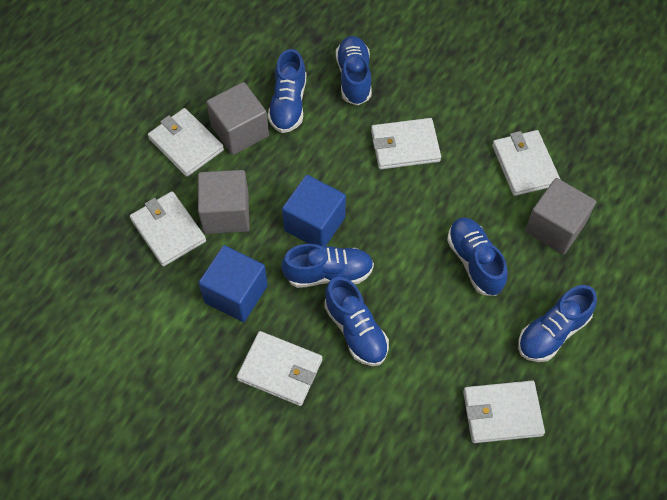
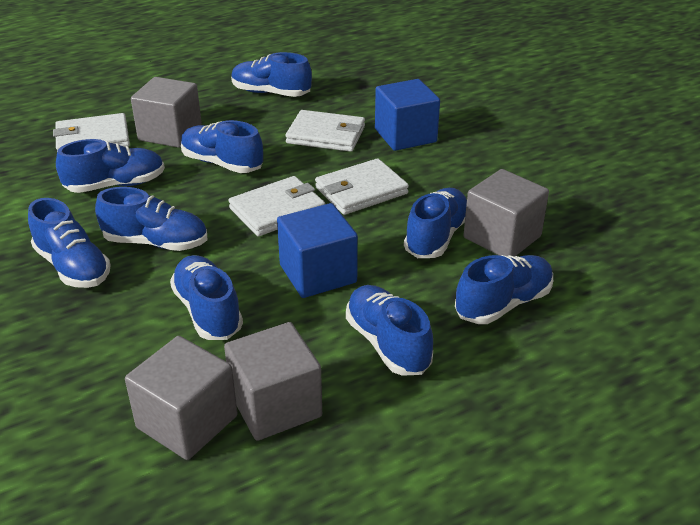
blue shoe: 6 -> 9
grey cube: 3 -> 4
white wallet: 6 -> 4

